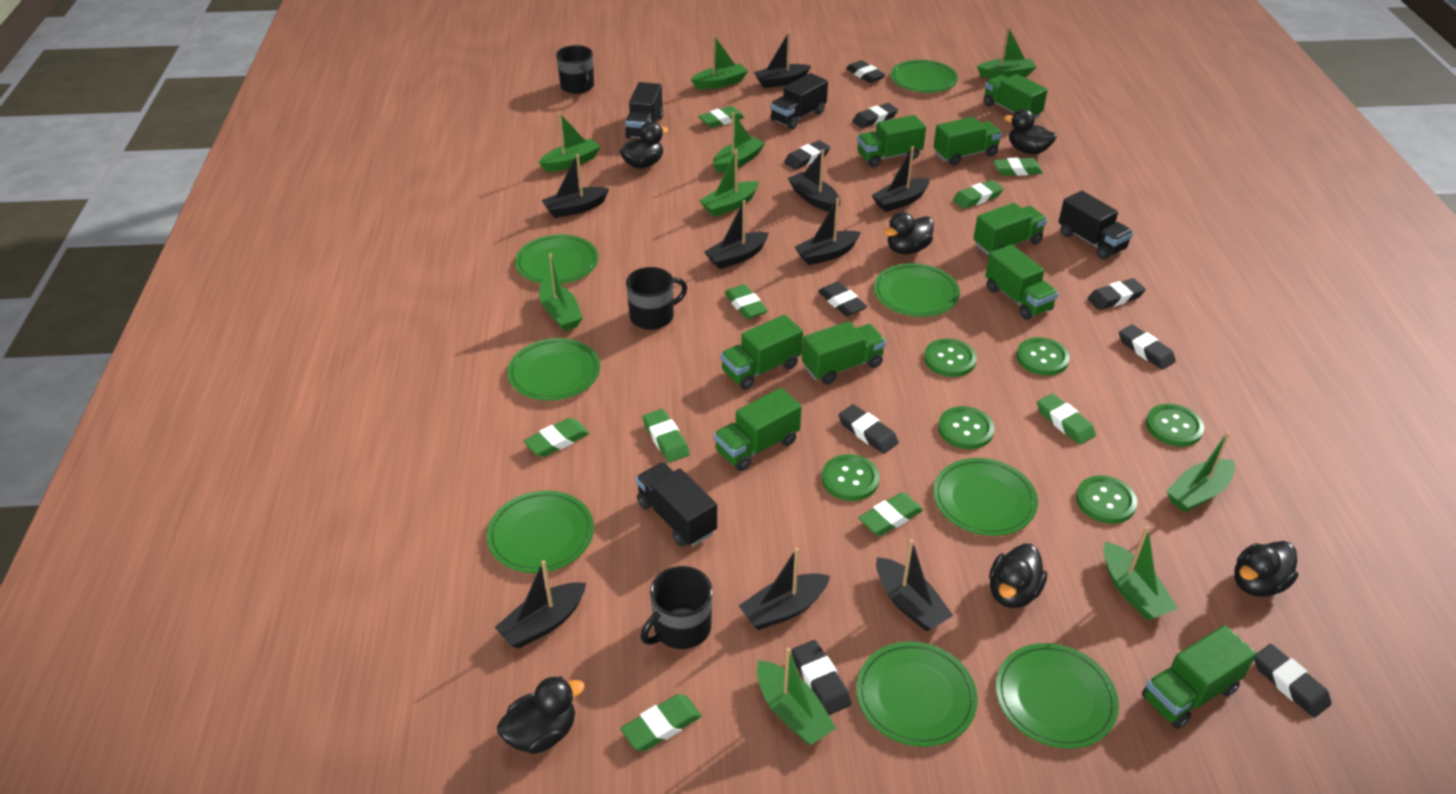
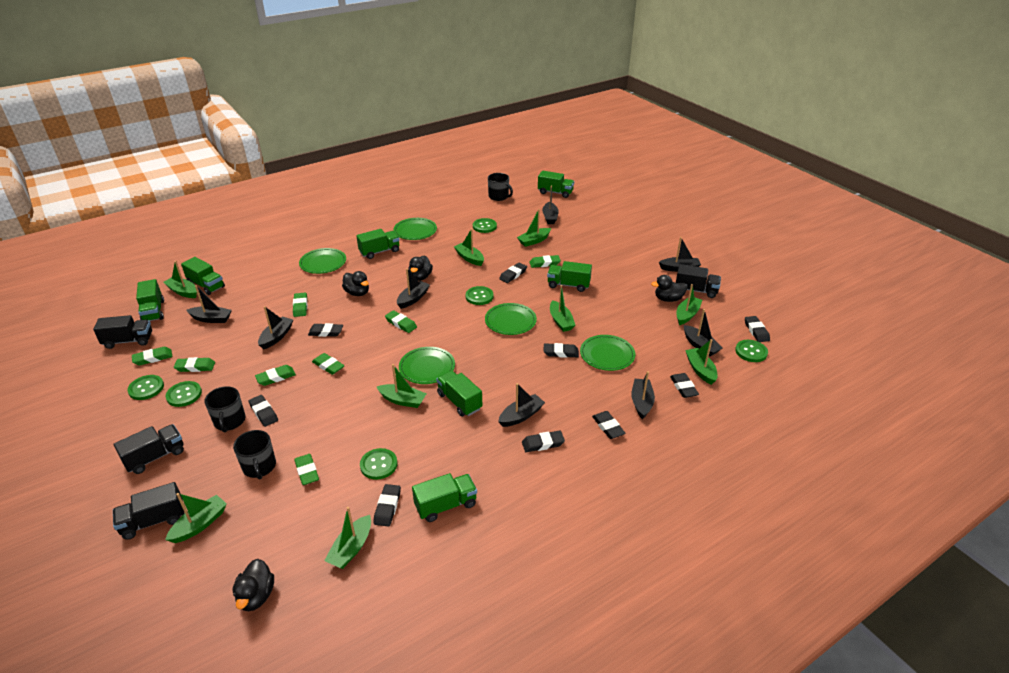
black boat: 9 -> 8
black duck: 6 -> 4
green eraser: 9 -> 8
green plate: 8 -> 5
green truck: 9 -> 7

